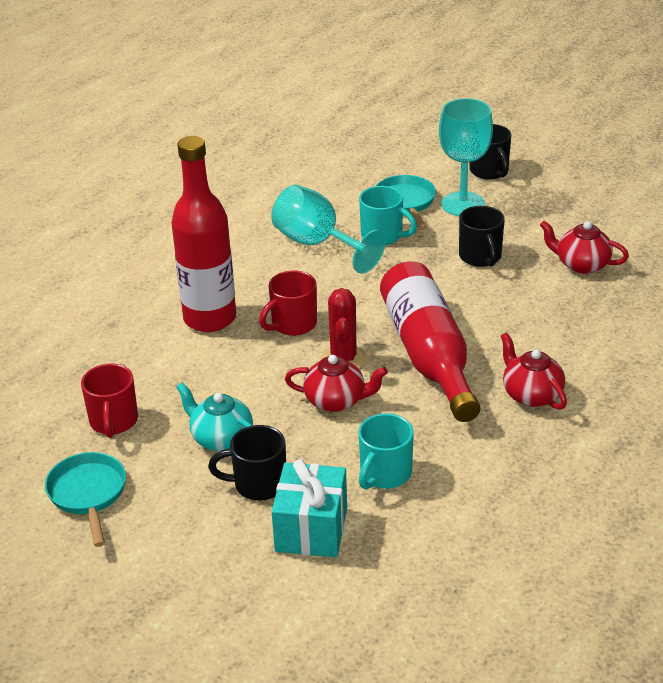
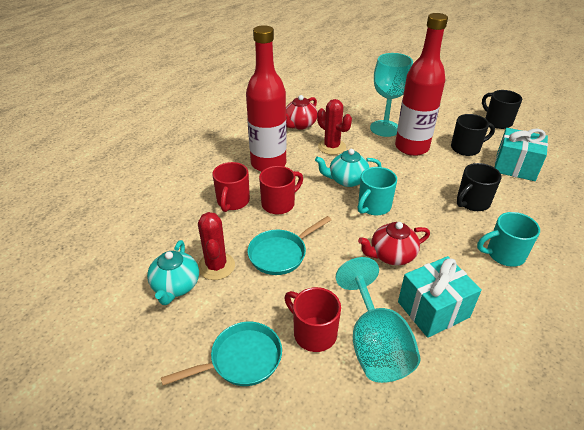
red cactus: 1 -> 2
red mug: 2 -> 3
red teapot: 3 -> 2
turquoise gift: 1 -> 2
turquoise teapot: 1 -> 2

